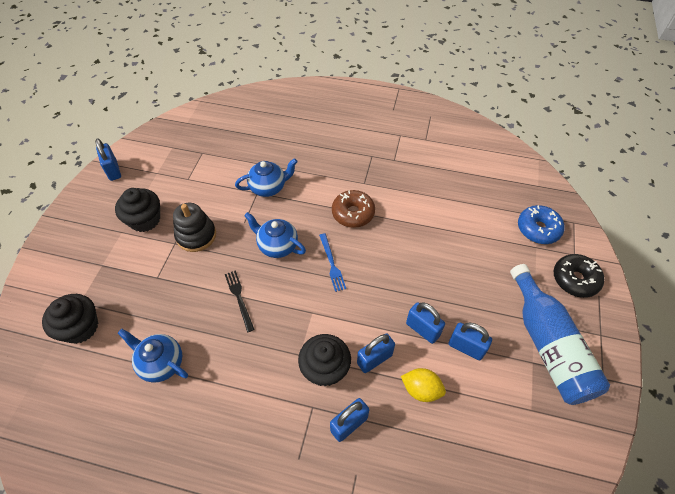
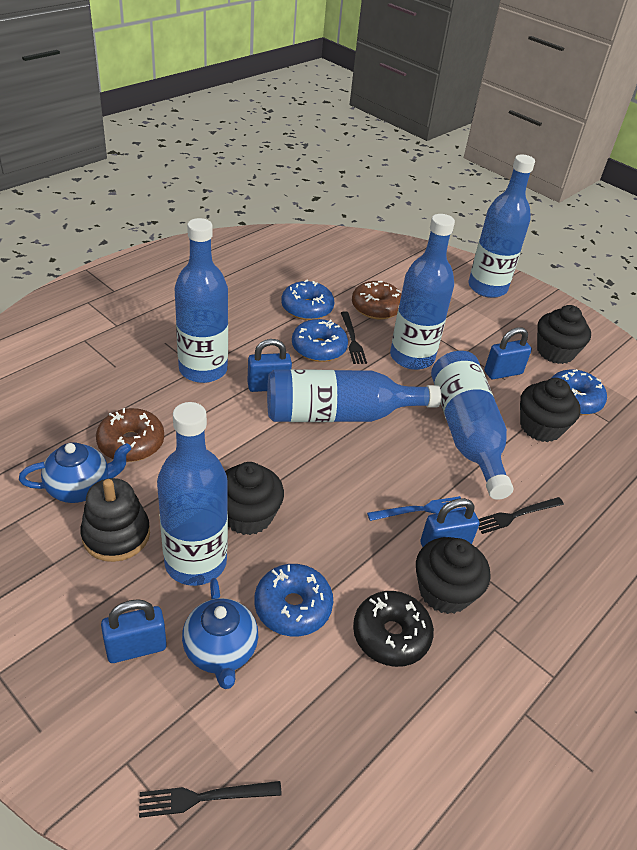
black cupcake: 3 -> 4
black fork: 1 -> 3
blue bottle: 1 -> 6
blue donut: 1 -> 4
blue padlock: 5 -> 4
blue teapot: 3 -> 2
brown donut: 1 -> 2
yellow lemon: 1 -> 0

